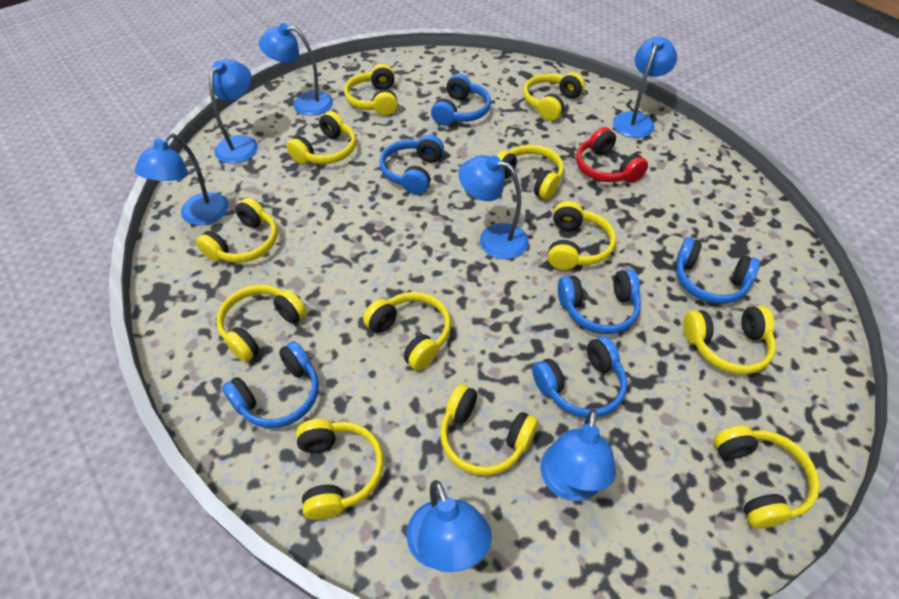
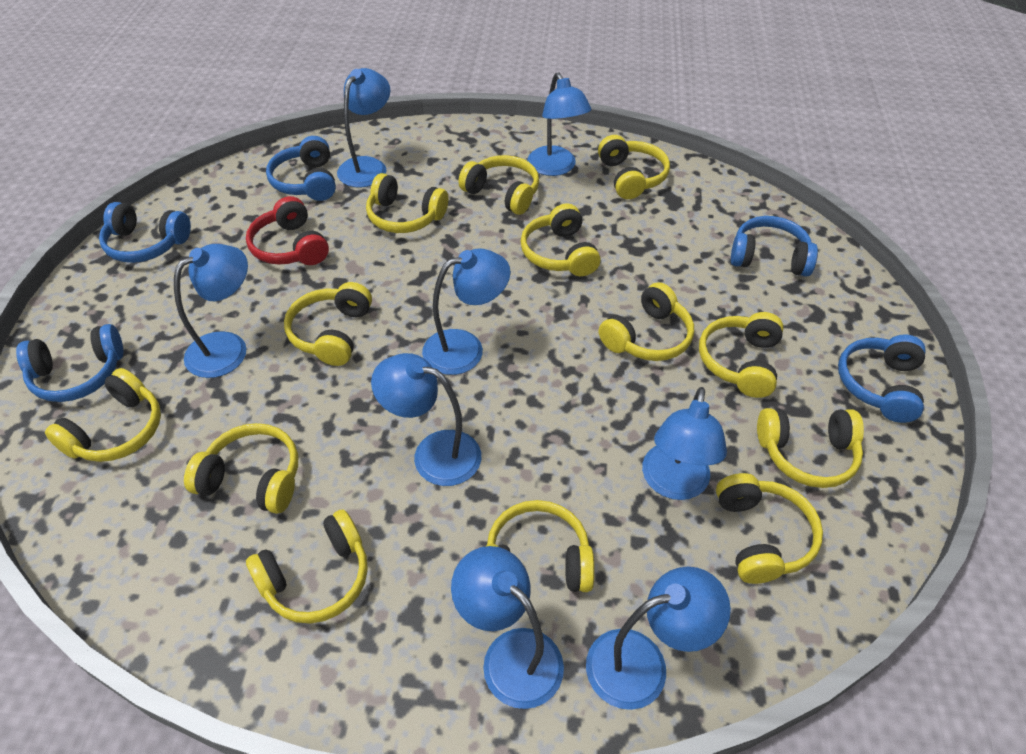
blue headphones: 6 -> 5
blue lamp: 7 -> 8
yellow headphones: 12 -> 13

